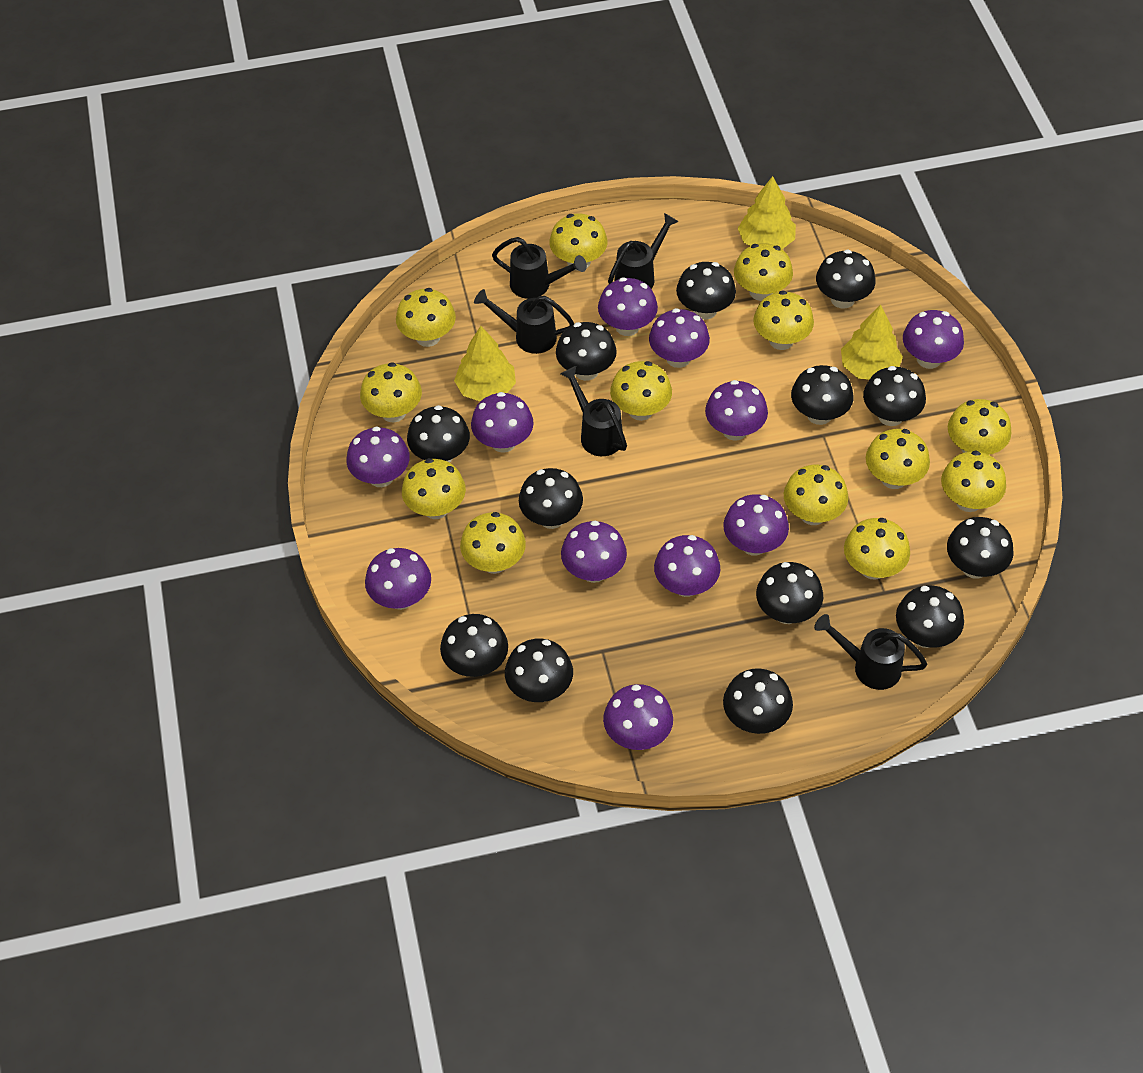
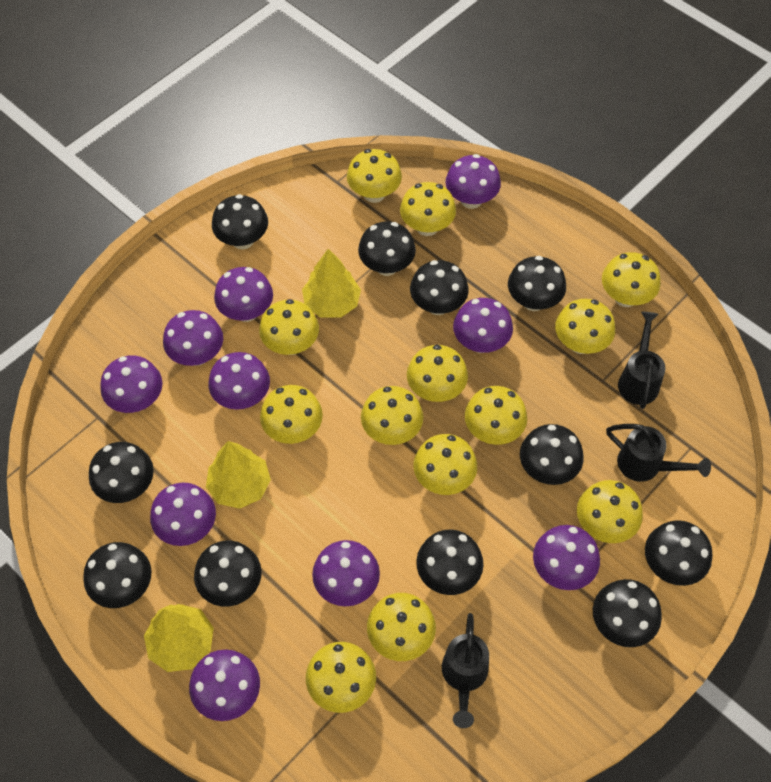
black mushroom: 13 -> 11
black watering can: 5 -> 3
purple mushroom: 11 -> 10

